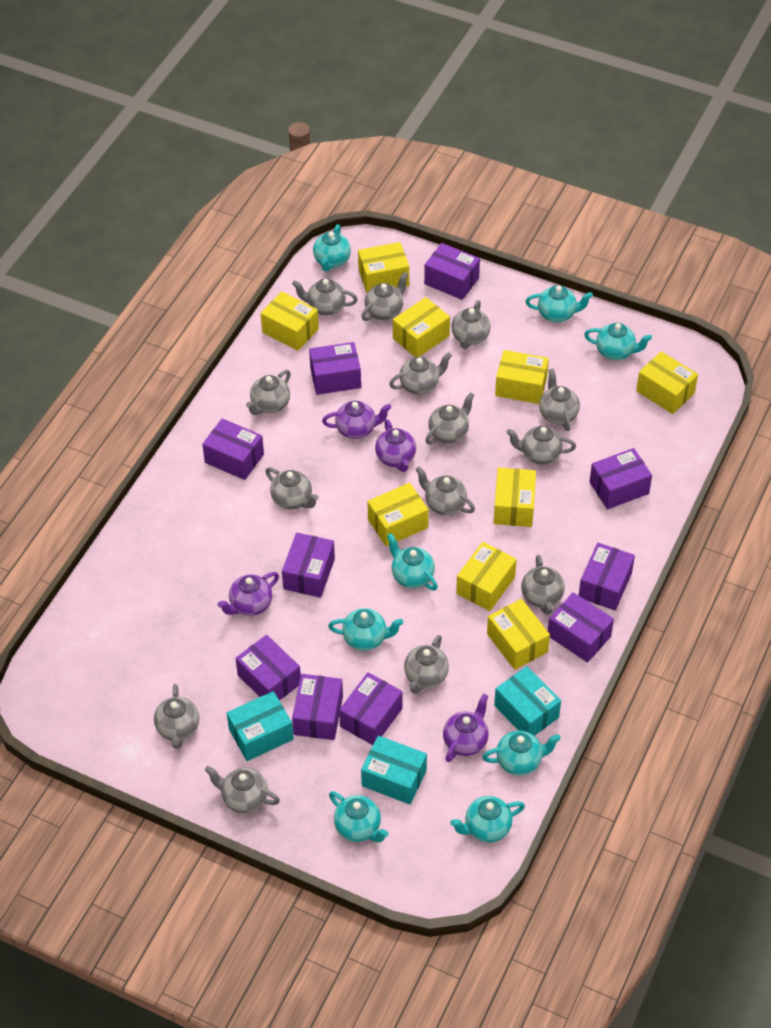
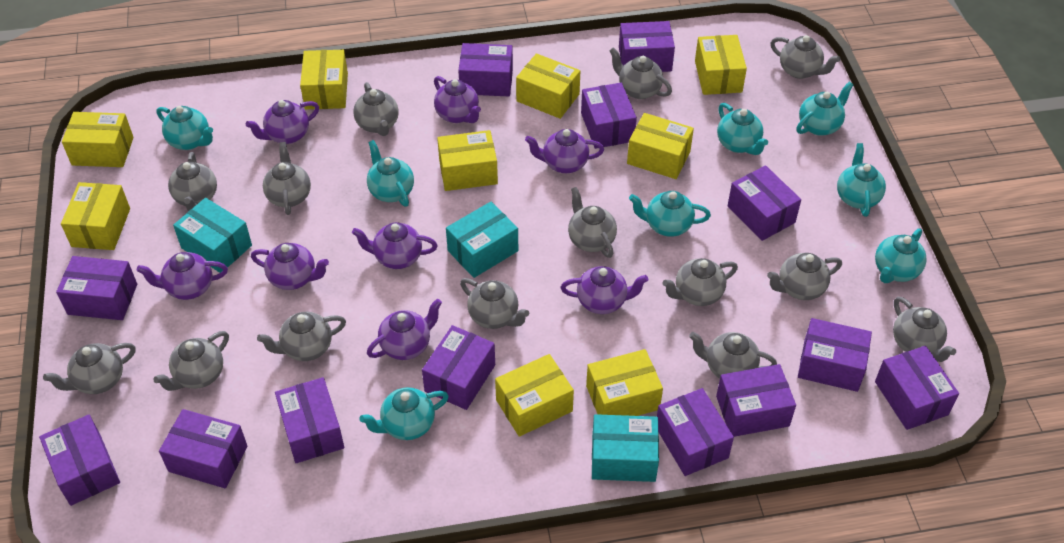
purple box: 10 -> 13
purple teapot: 4 -> 8

